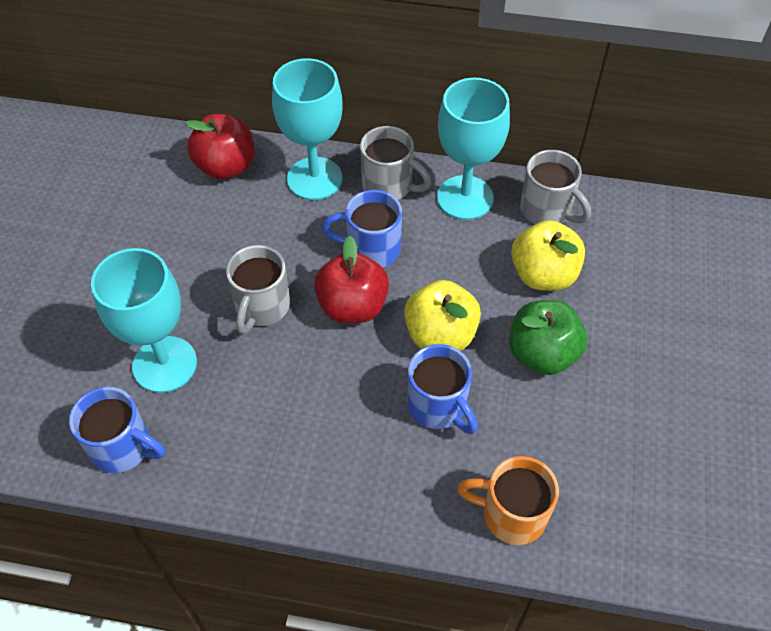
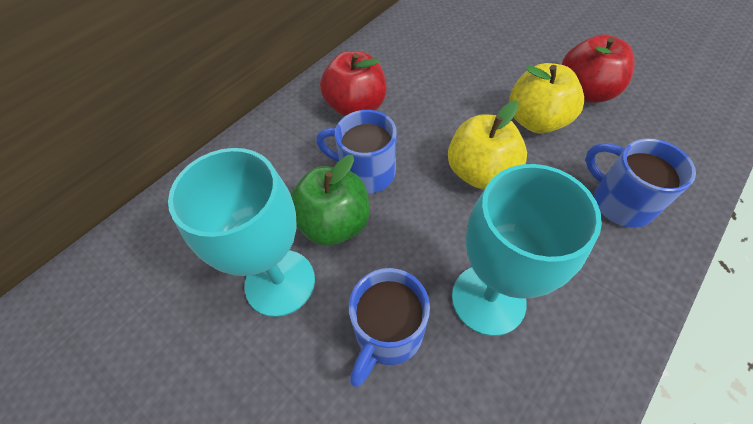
grey mug: 3 -> 0
orange mug: 1 -> 0
turquoise goblet: 3 -> 2

